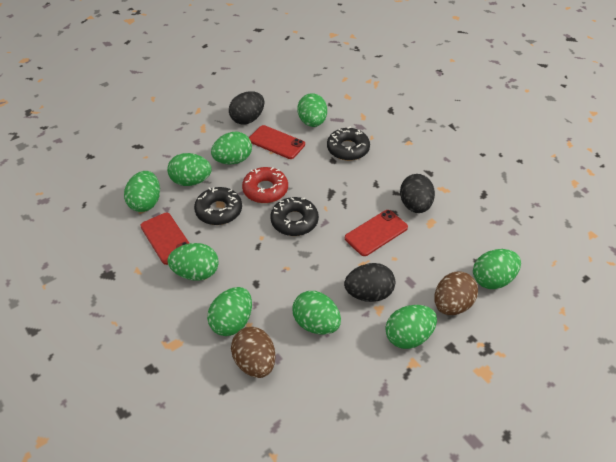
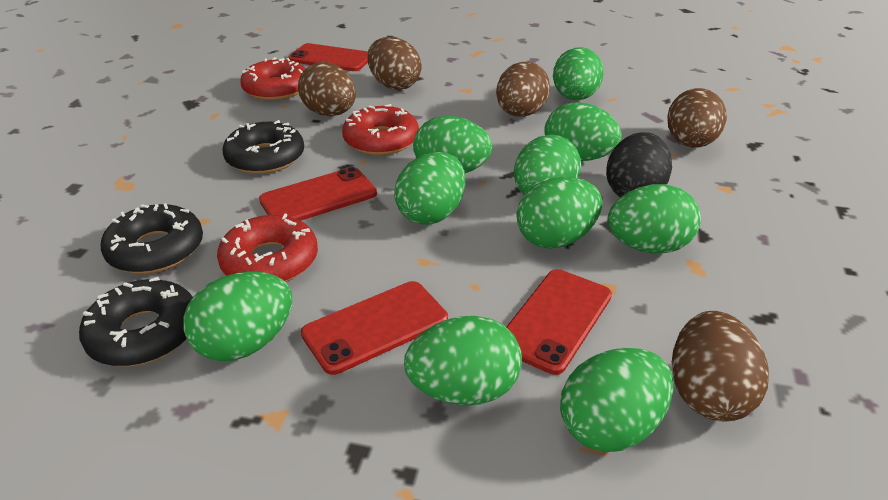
black egg: 3 -> 1
brown egg: 2 -> 5
green egg: 9 -> 10
red donut: 1 -> 3
red phone: 3 -> 4

